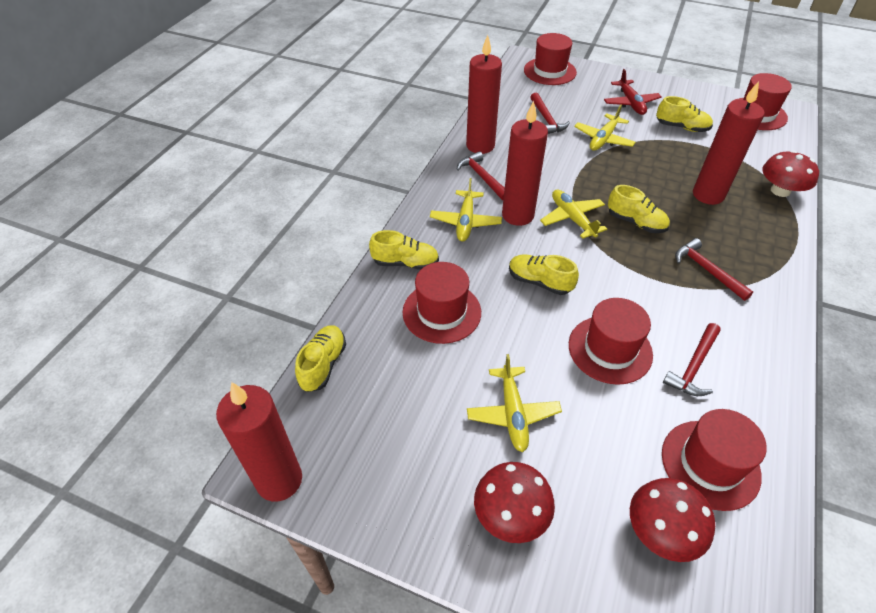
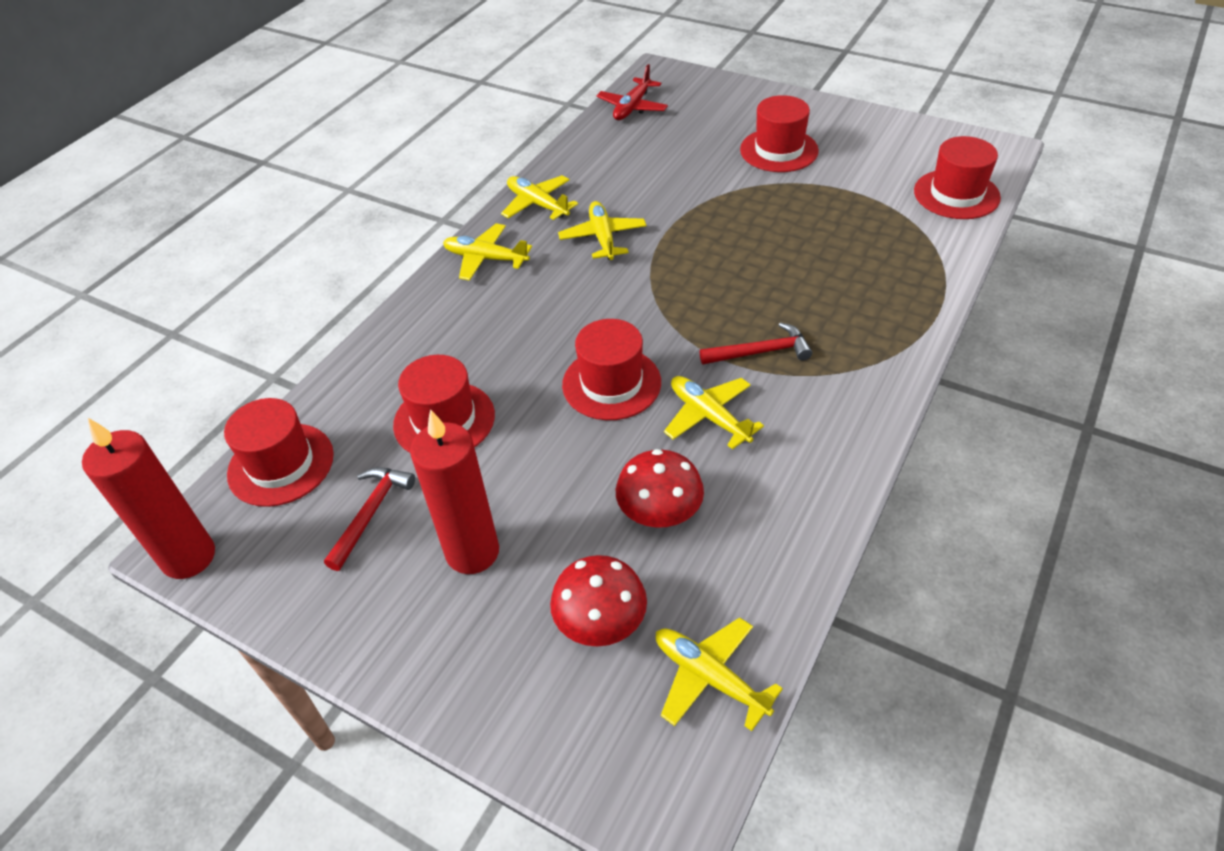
red candle: 4 -> 2
red hammer: 4 -> 2
red mushroom: 3 -> 2
yellow plane: 4 -> 5
yellow shoe: 5 -> 0

